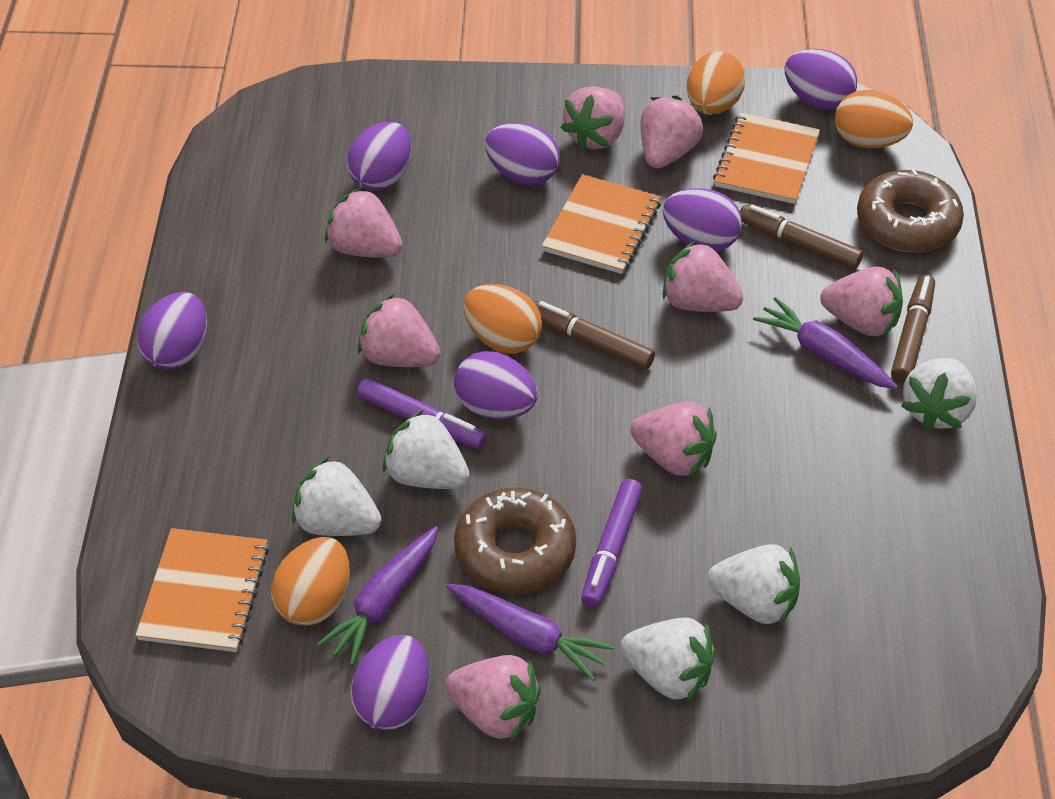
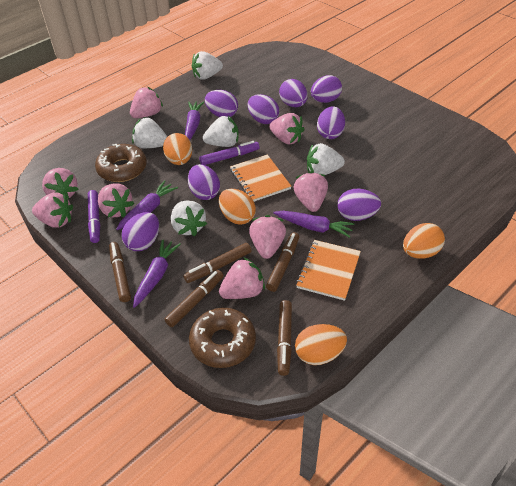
brown marker: 3 -> 5
orange notebook: 3 -> 2
purple carrot: 3 -> 4
purple egg: 7 -> 8

